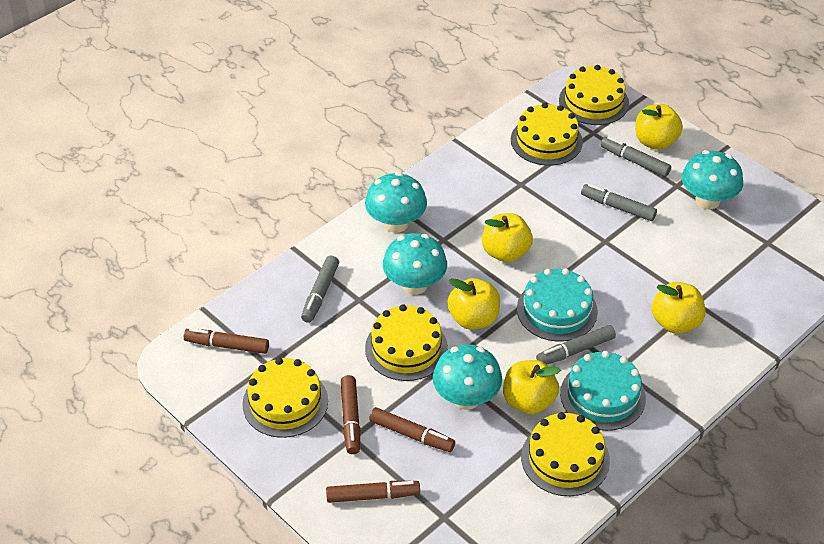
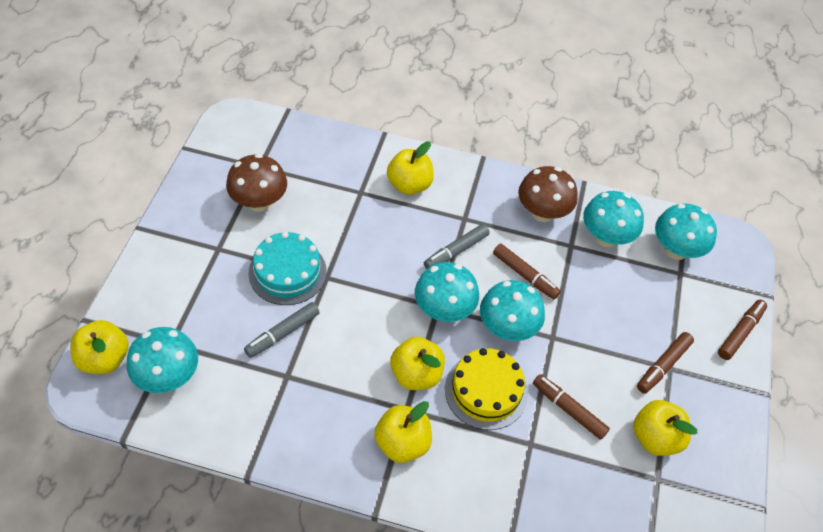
brown mushroom: 0 -> 2
grey marker: 4 -> 2
turquoise cake: 2 -> 1
turquoise mushroom: 4 -> 5
yellow cake: 5 -> 1

